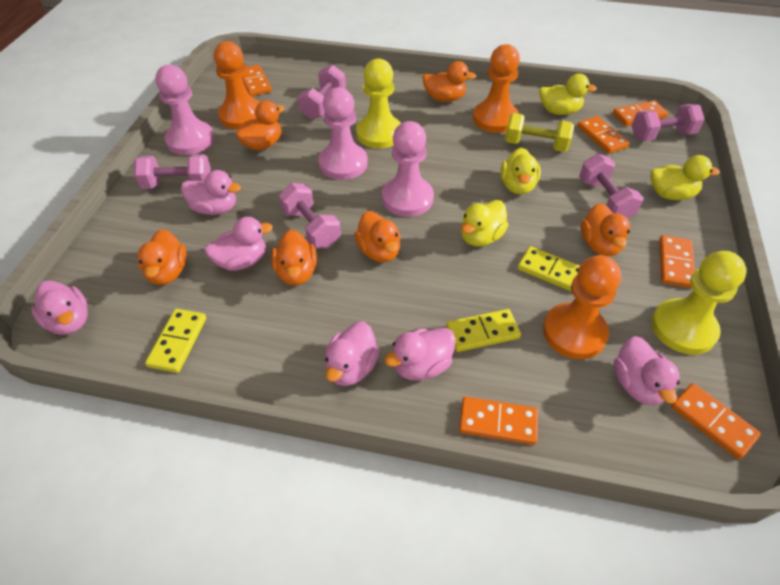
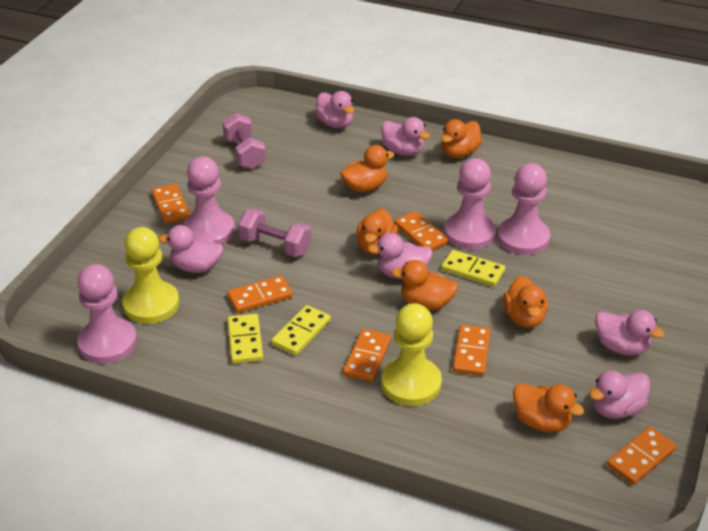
orange pawn: 3 -> 0
pink dumbbell: 5 -> 2
pink pawn: 3 -> 4
yellow duck: 4 -> 0
yellow dumbbell: 1 -> 0

